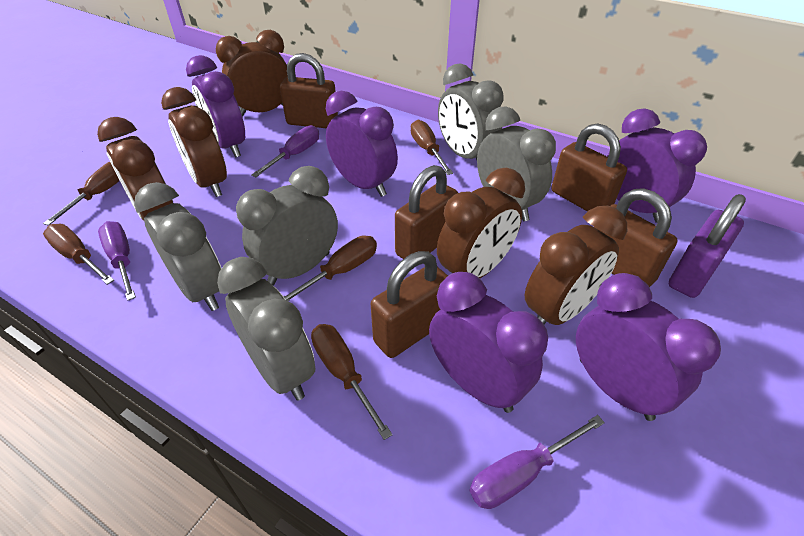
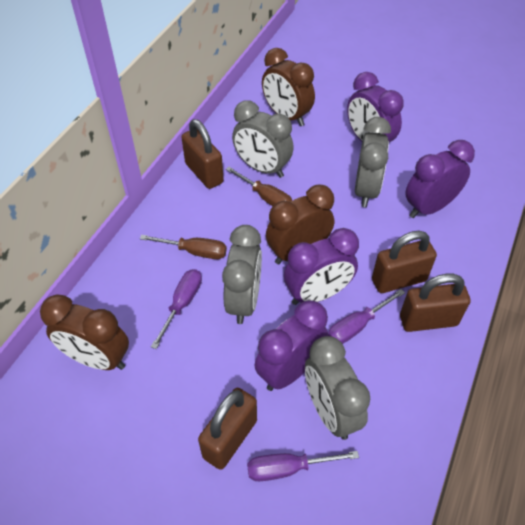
brown clock: 5 -> 3
brown padlock: 5 -> 4
brown screwdriver: 5 -> 2
grey clock: 5 -> 4
purple clock: 5 -> 4
purple padlock: 1 -> 0

